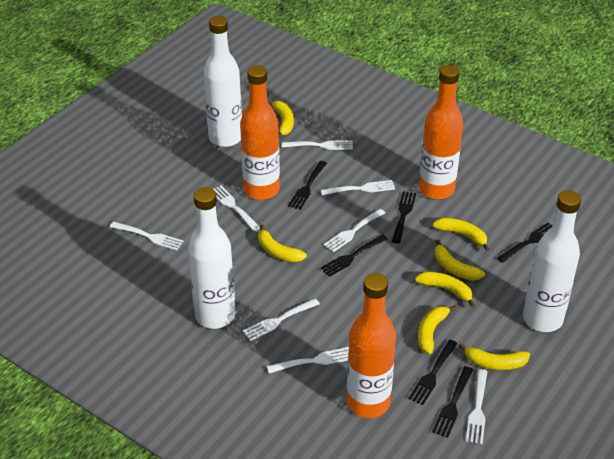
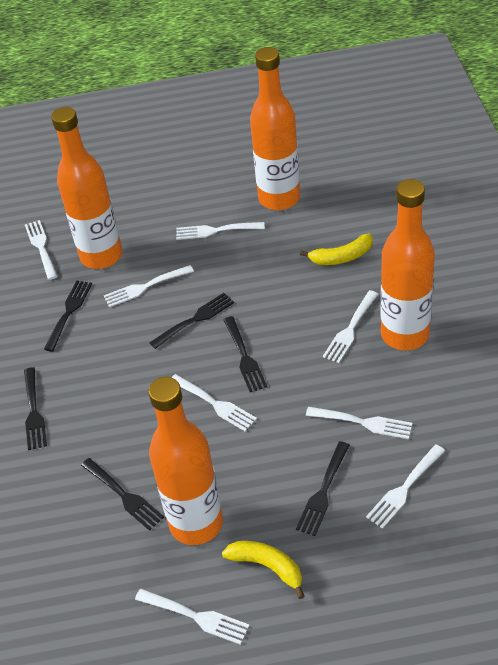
orange bottle: 3 -> 4
white bottle: 3 -> 0
yellow banana: 7 -> 2

